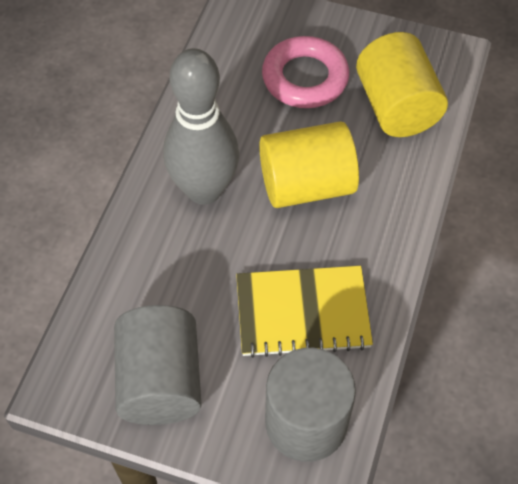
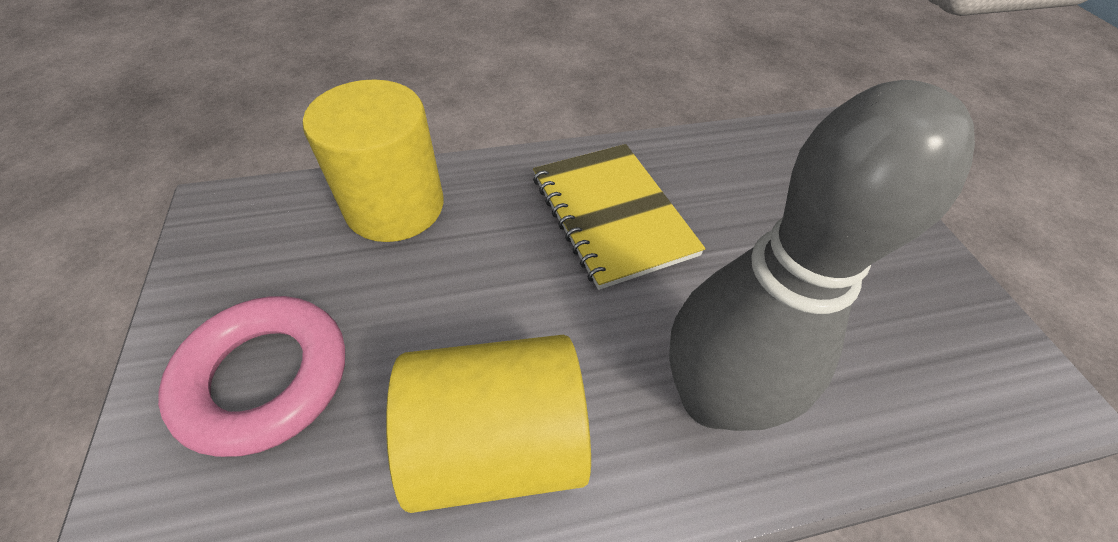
grey cylinder: 2 -> 0

